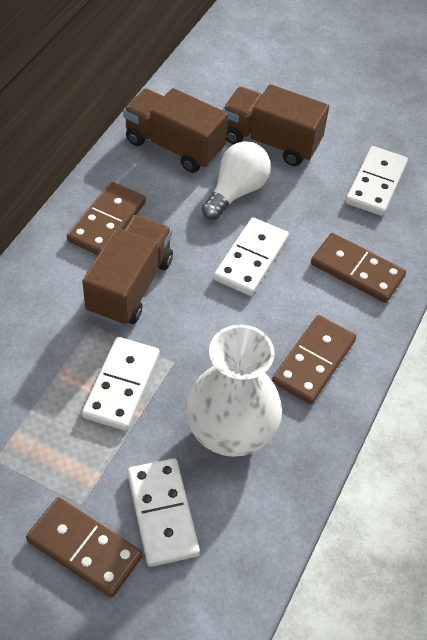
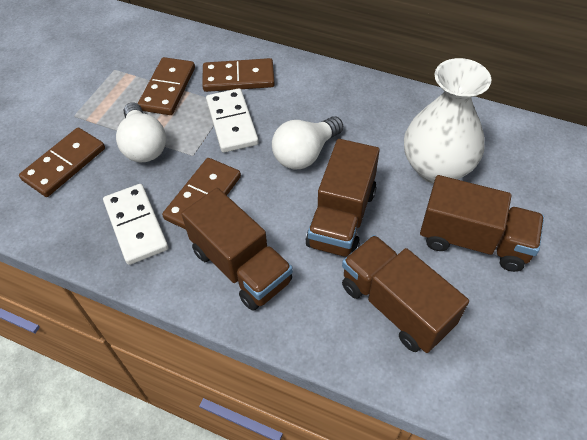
brown truck: 3 -> 4
white domino: 4 -> 2
white light bulb: 1 -> 2

